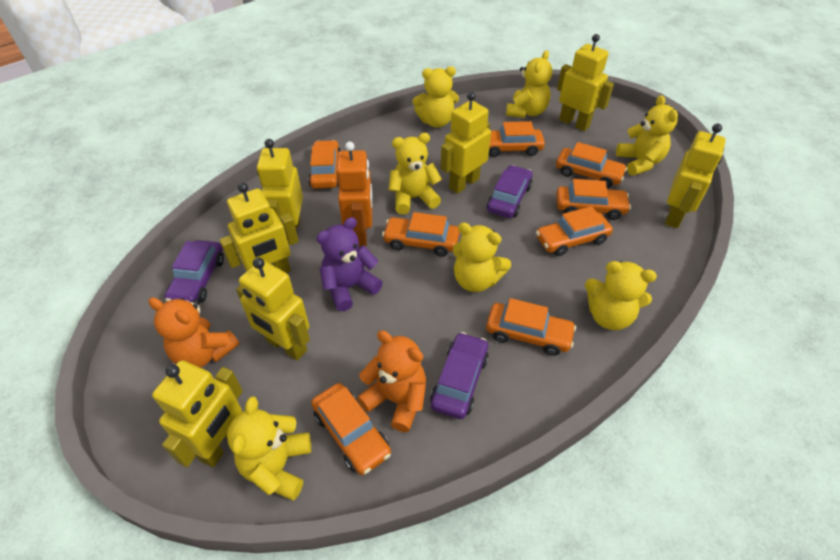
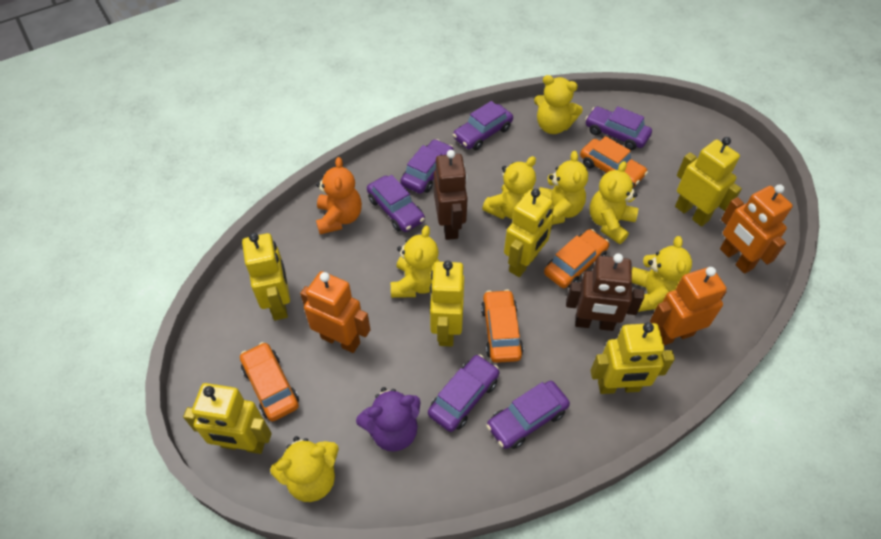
brown robot: 0 -> 2
orange car: 8 -> 4
orange robot: 1 -> 3
orange teddy bear: 2 -> 1
purple car: 3 -> 6
yellow robot: 7 -> 6

